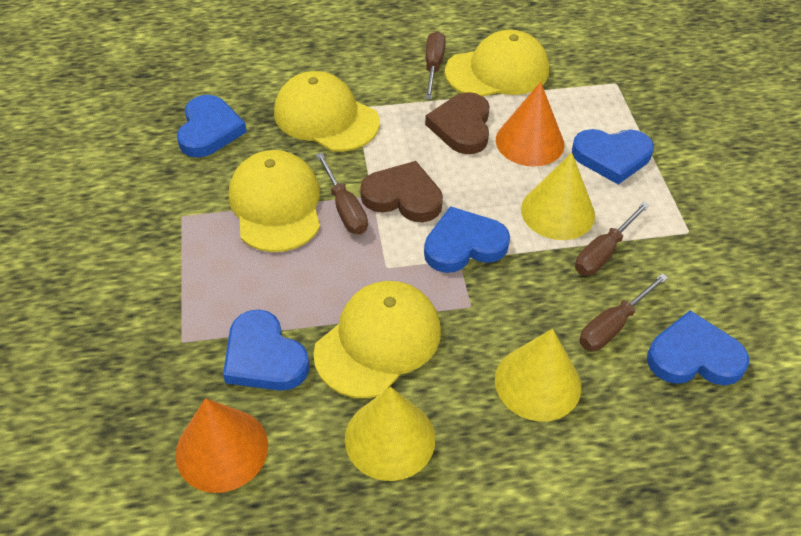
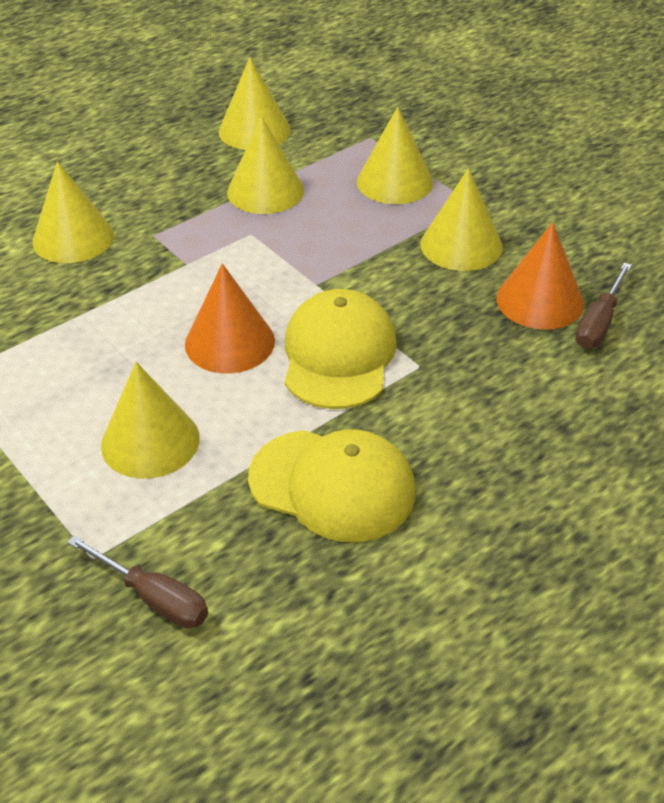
blue heart: 5 -> 0
brown heart: 2 -> 0
brown screwdriver: 4 -> 2
yellow cap: 4 -> 2
yellow cone: 3 -> 6

